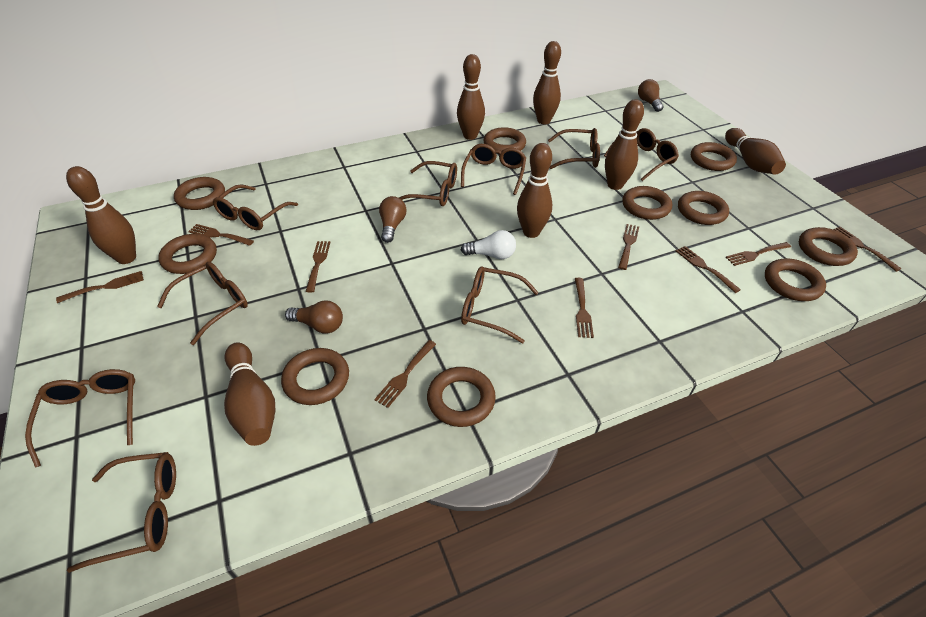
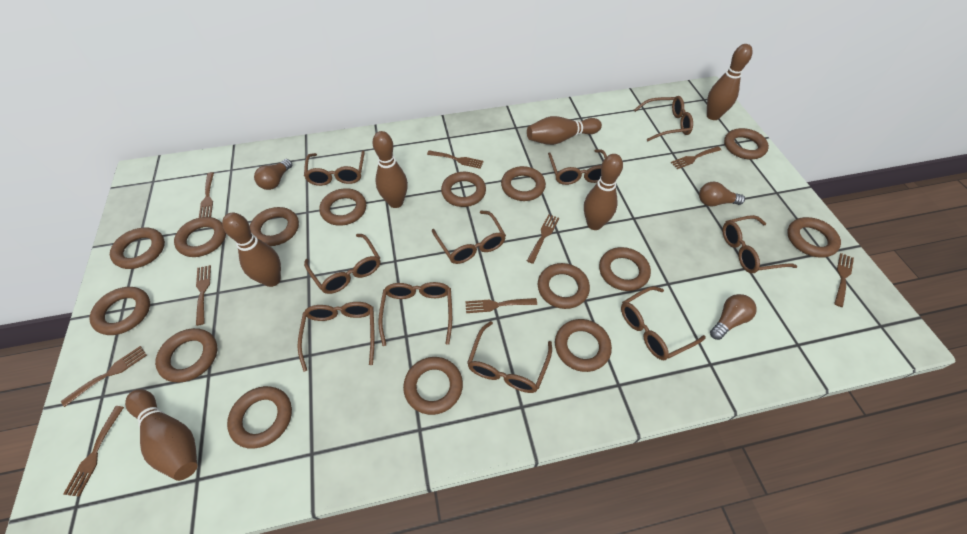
brown bowling pin: 7 -> 6
brown glasses: 9 -> 10
brown ring: 10 -> 15
white light bulb: 1 -> 0

